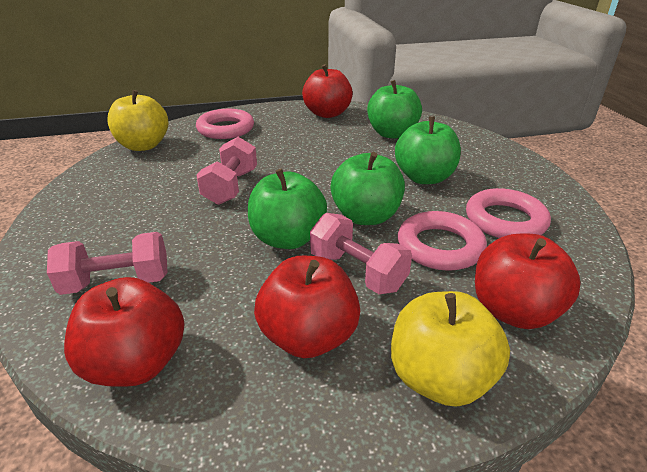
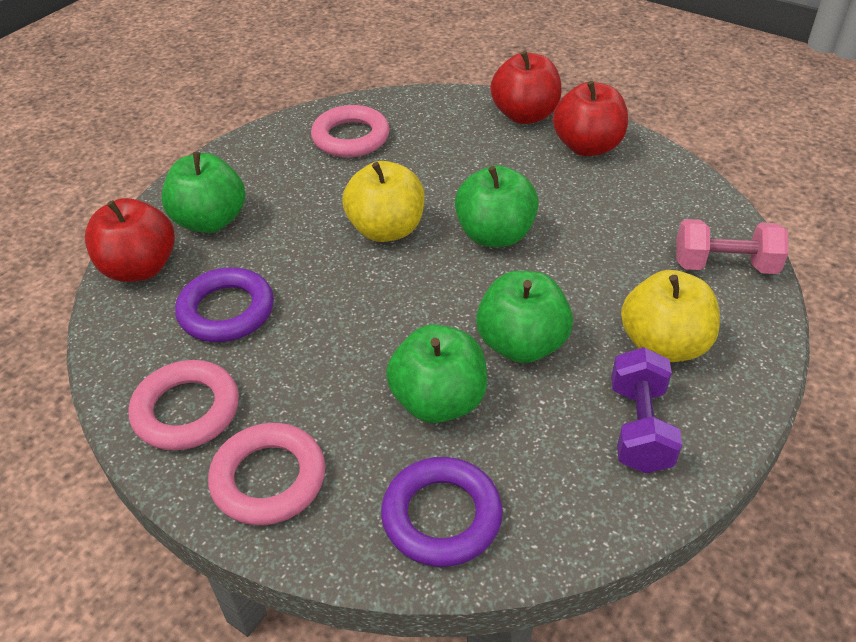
pink dumbbell: 3 -> 1
purple dumbbell: 0 -> 1
purple ring: 0 -> 2
red apple: 4 -> 3

